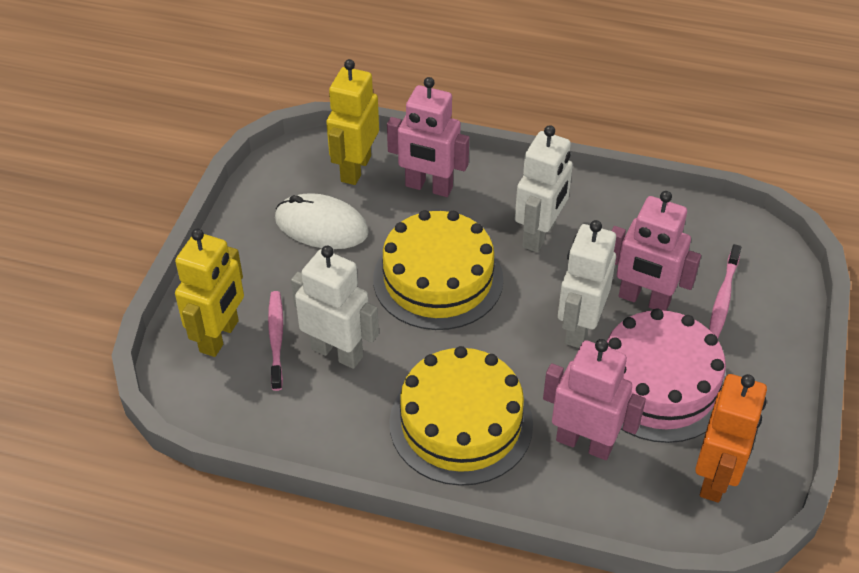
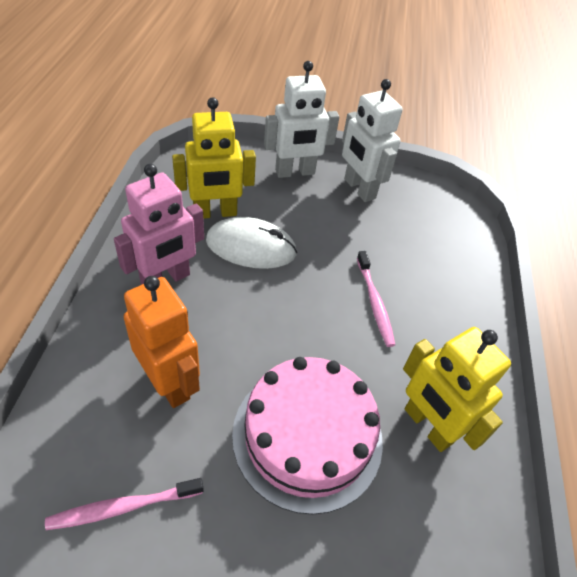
pink robot: 3 -> 1
white robot: 3 -> 2
yellow cake: 2 -> 0

